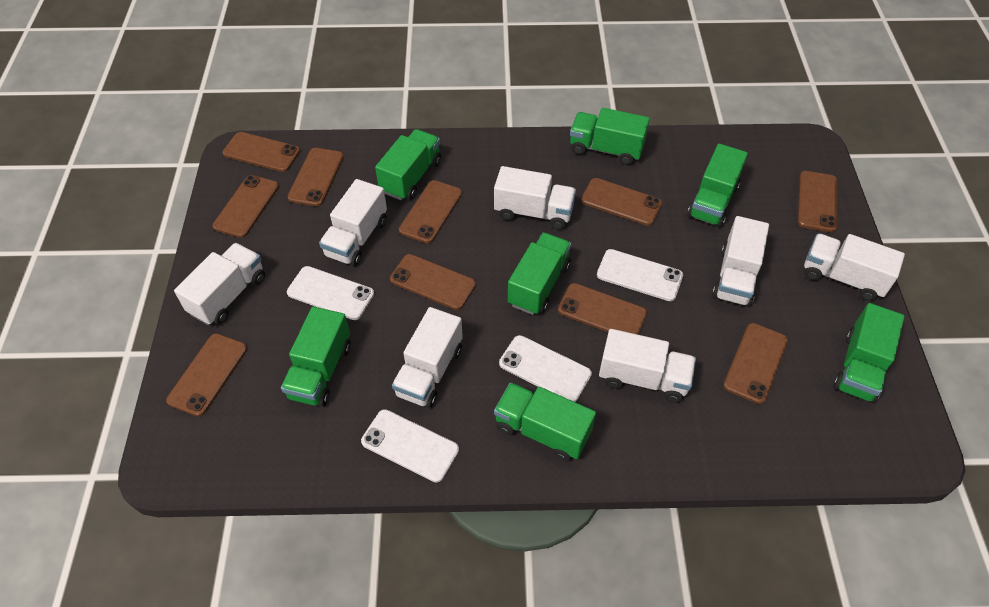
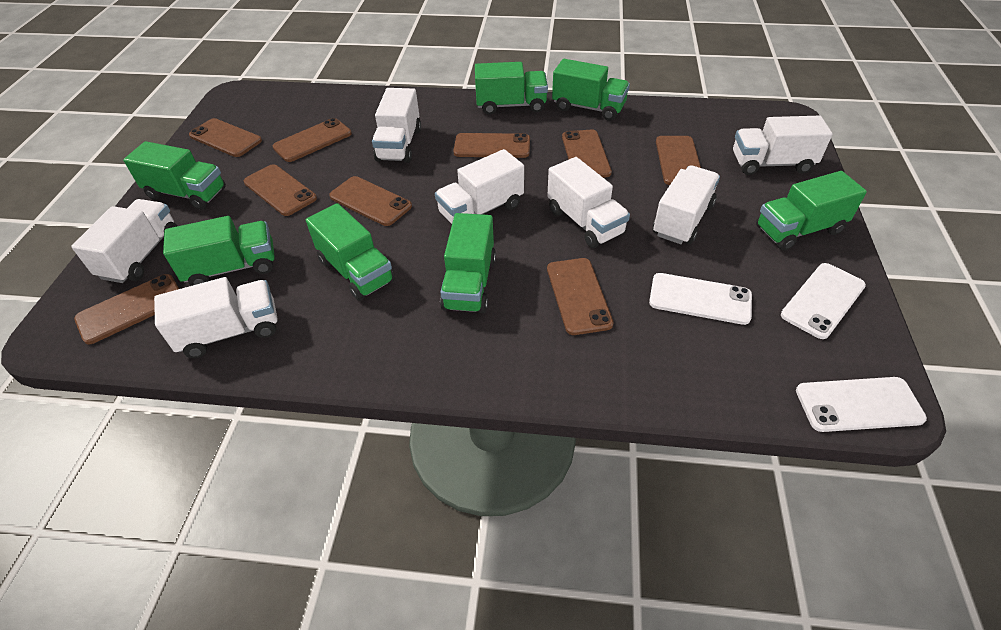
brown phone: 10 -> 9
white phone: 4 -> 3

